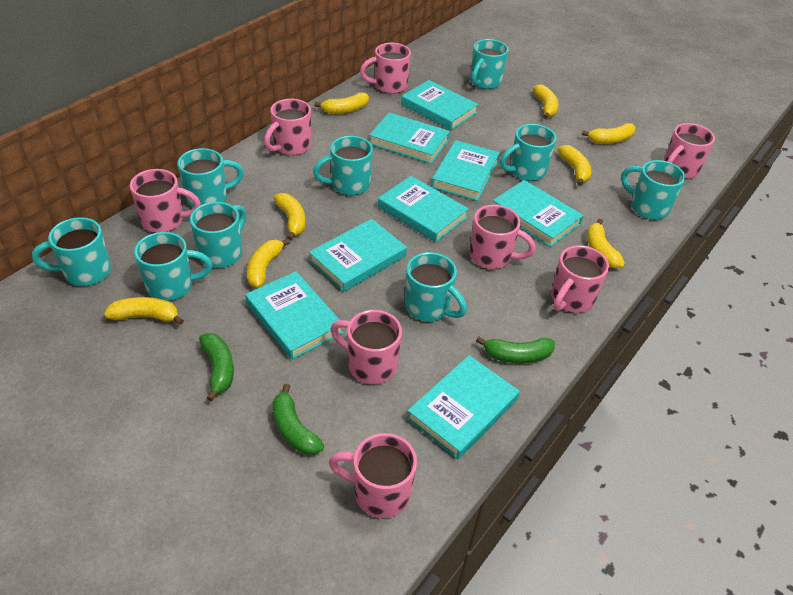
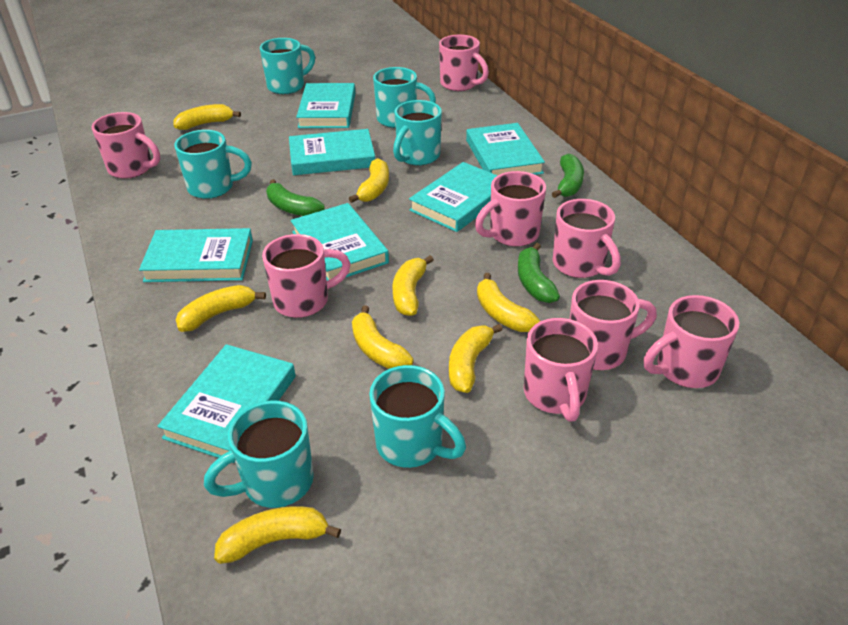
turquoise book: 8 -> 7
turquoise mug: 9 -> 6

